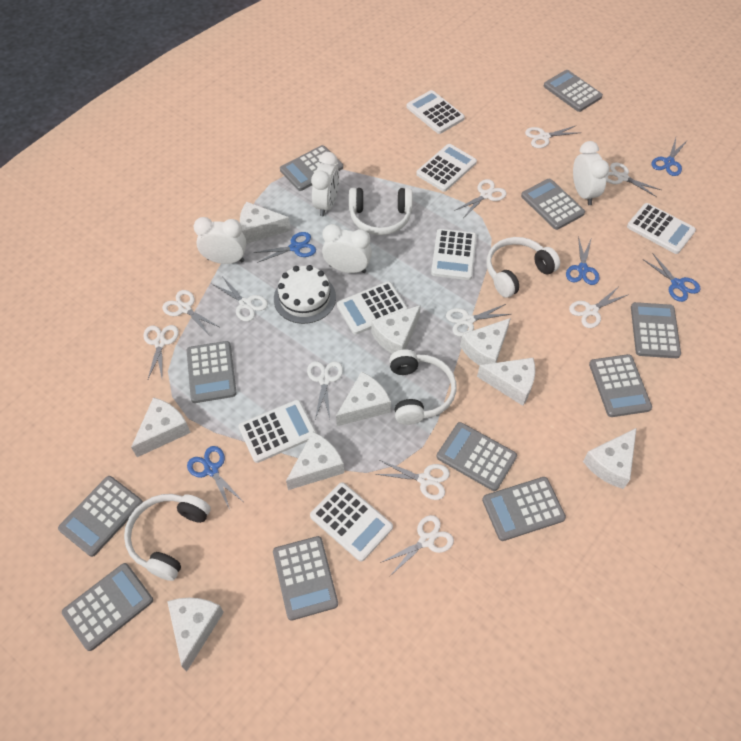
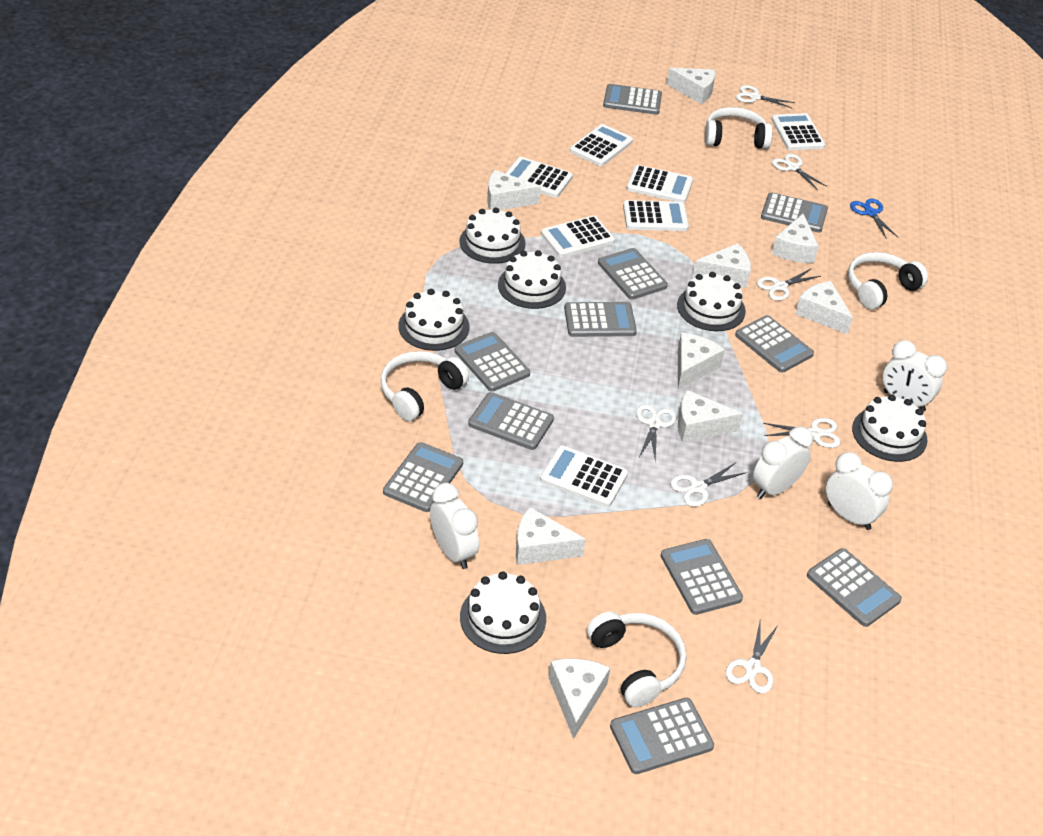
blue scissors: 5 -> 1
white cake: 1 -> 6
white scissors: 11 -> 7

